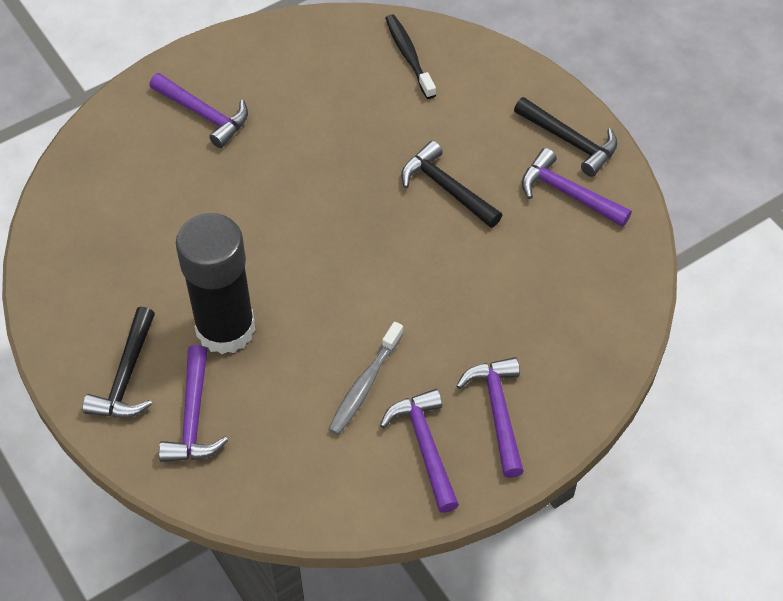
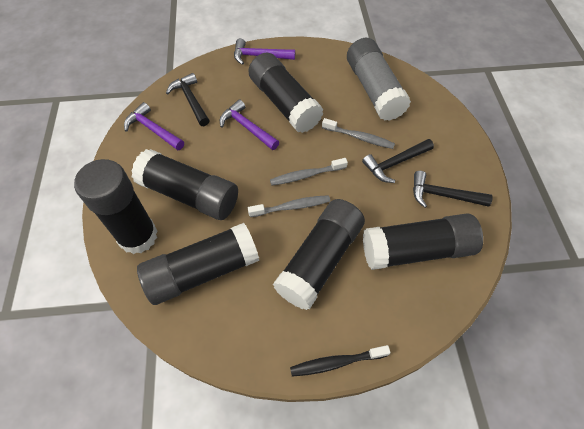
black glue stick: 1 -> 6
grey glue stick: 0 -> 1
grey toothbrush: 1 -> 3
purple hammer: 5 -> 3

